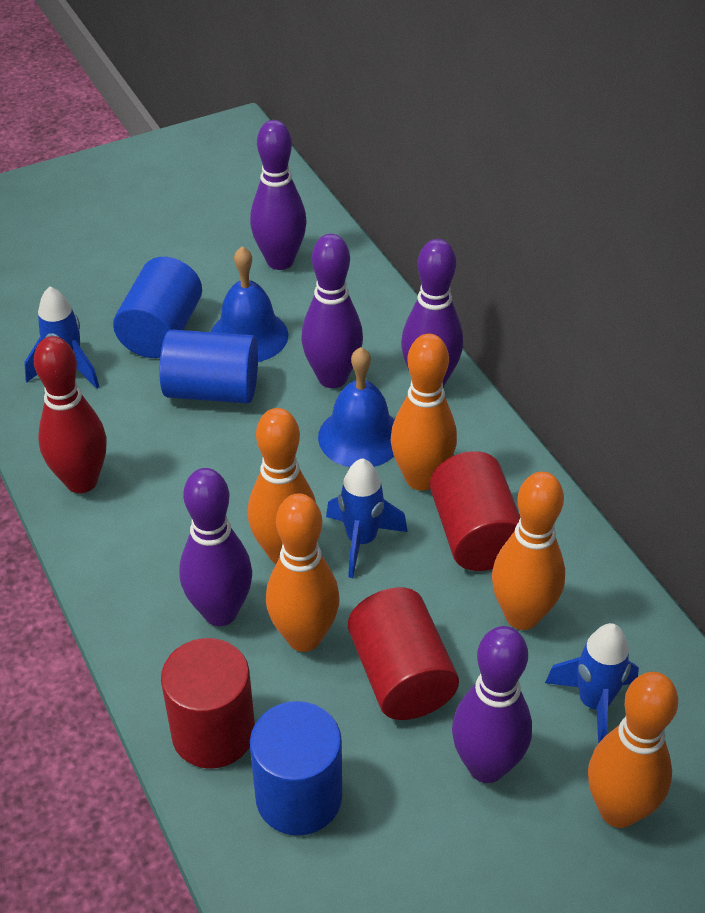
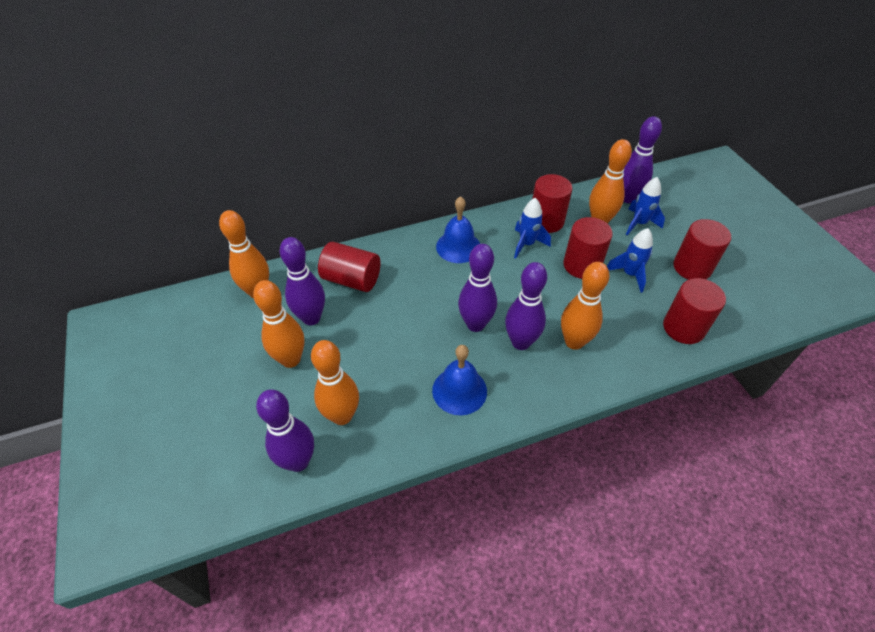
blue cylinder: 3 -> 0
red bowling pin: 1 -> 0
red cylinder: 3 -> 5

